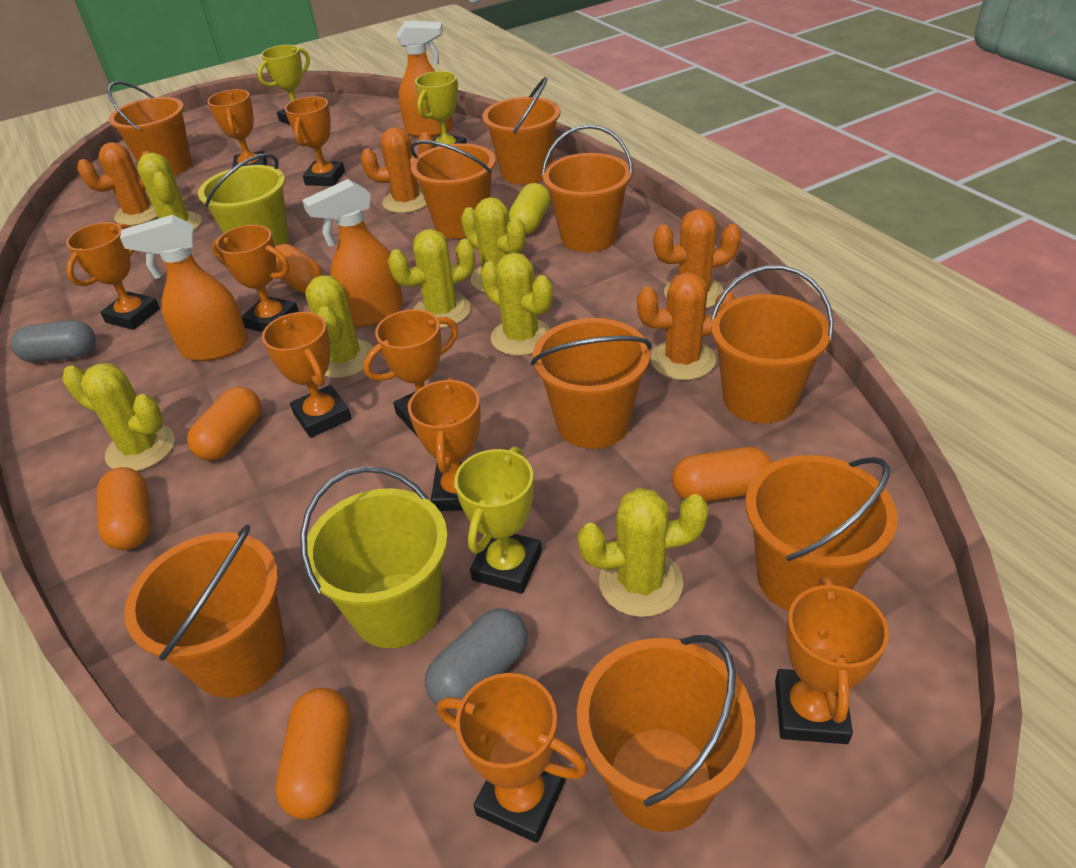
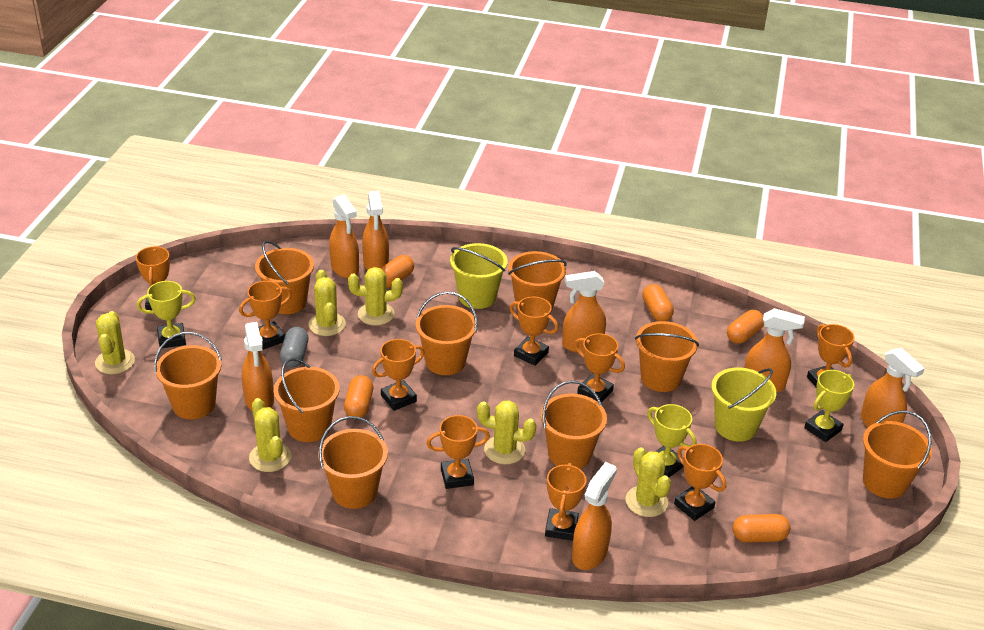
grey capsule: 2 -> 1
orange cactus: 4 -> 0
orange spray bottle: 3 -> 7
yellow cactus: 7 -> 6
yellow capsule: 1 -> 0

